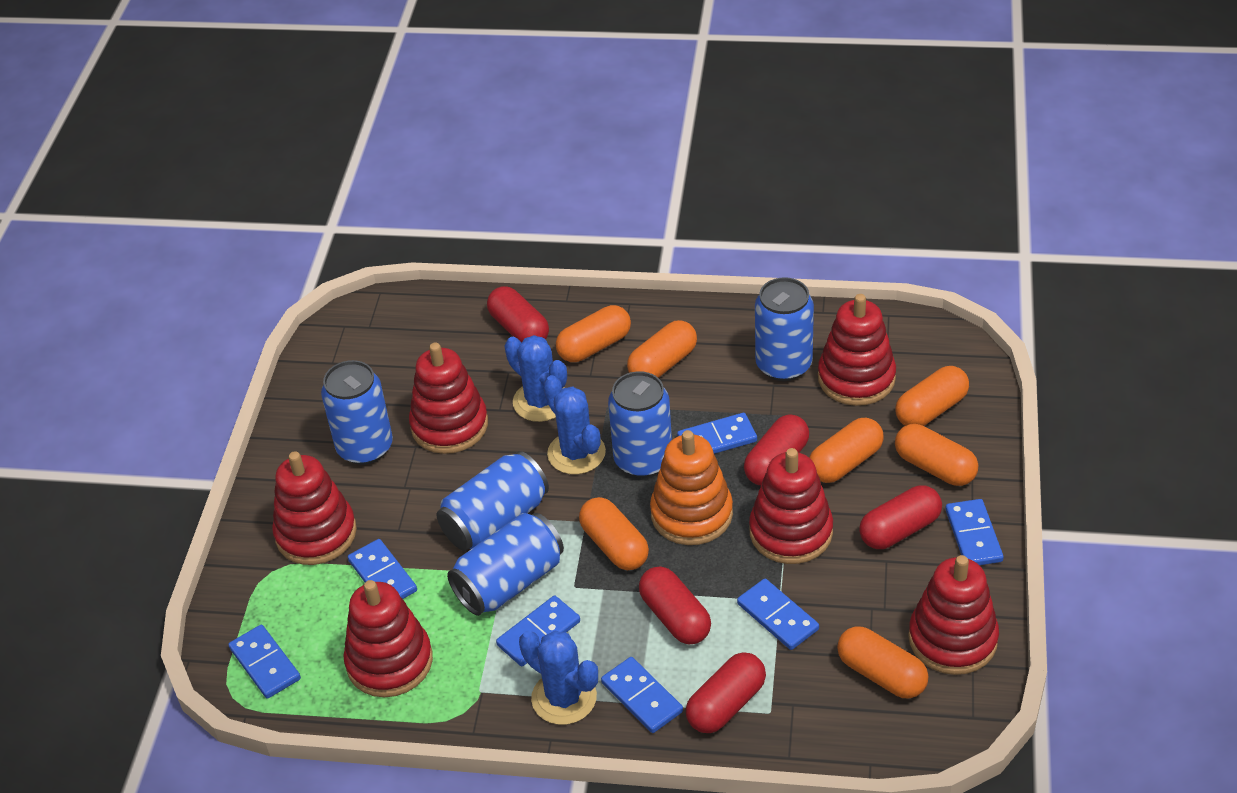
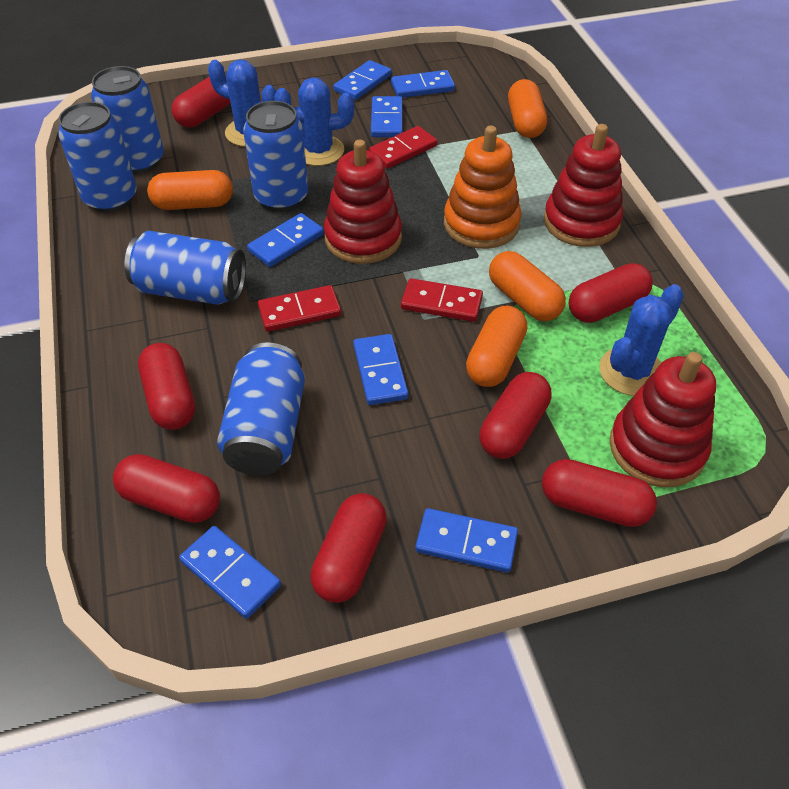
orange capsule: 7 -> 4
red capsule: 5 -> 7
red domino: 0 -> 3
red stacking toy: 6 -> 3

